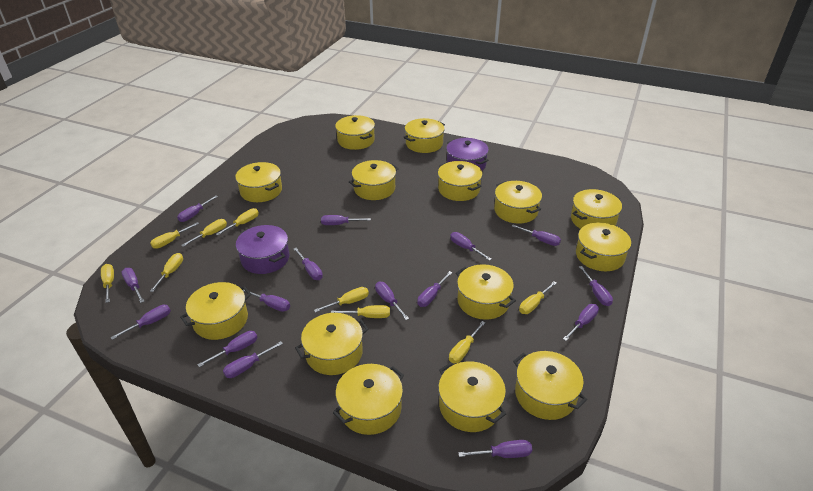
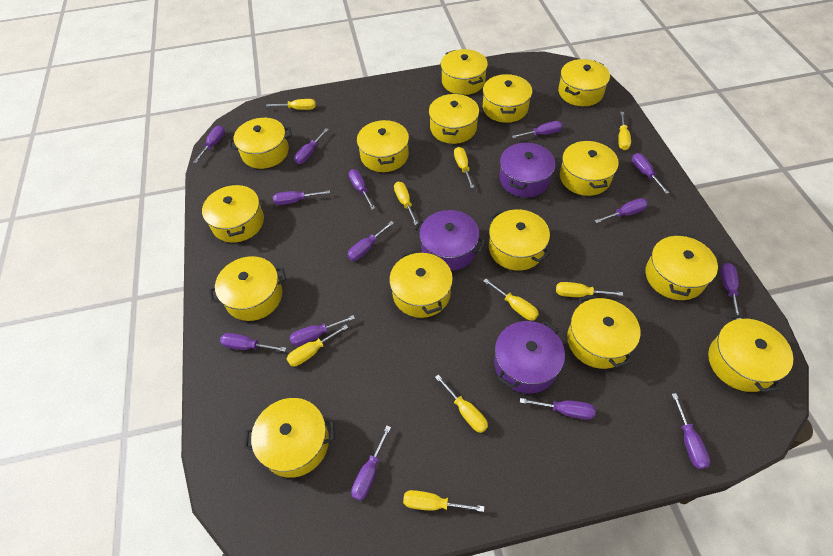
purple pot: 2 -> 3
purple screwdriver: 15 -> 14
yellow pot: 14 -> 15

